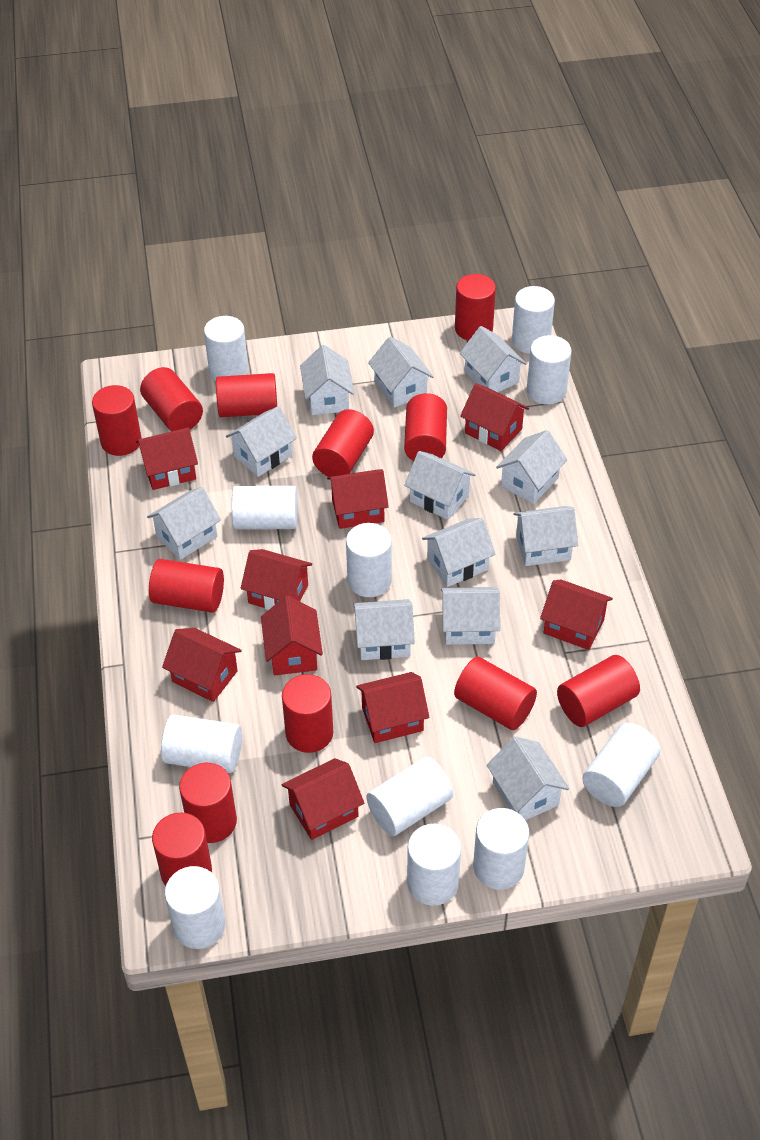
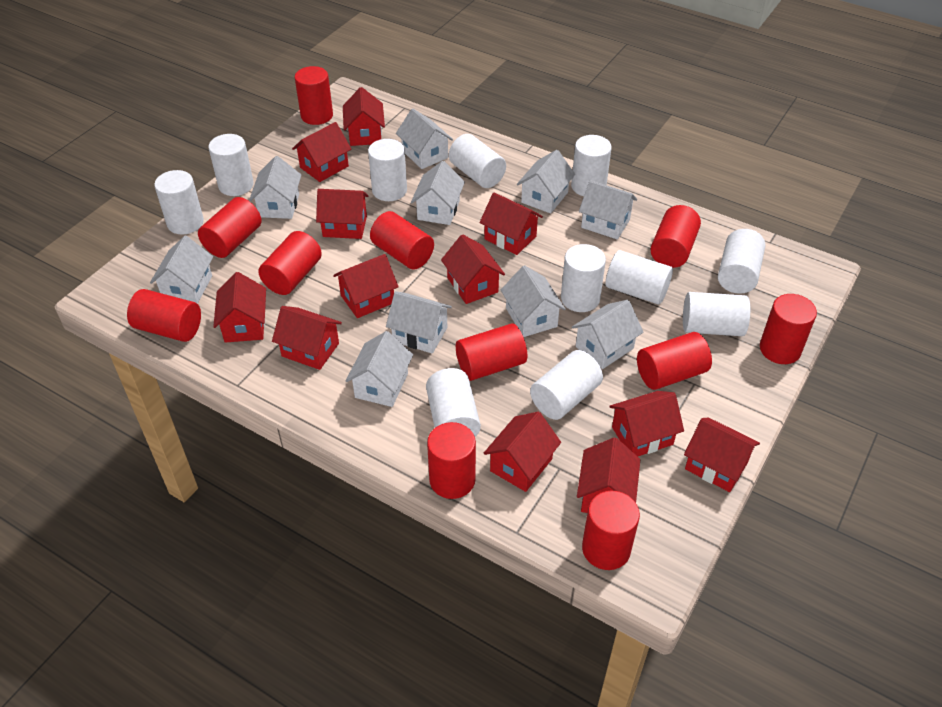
red cylinder: 12 -> 11
red house: 9 -> 12
white house: 12 -> 10

